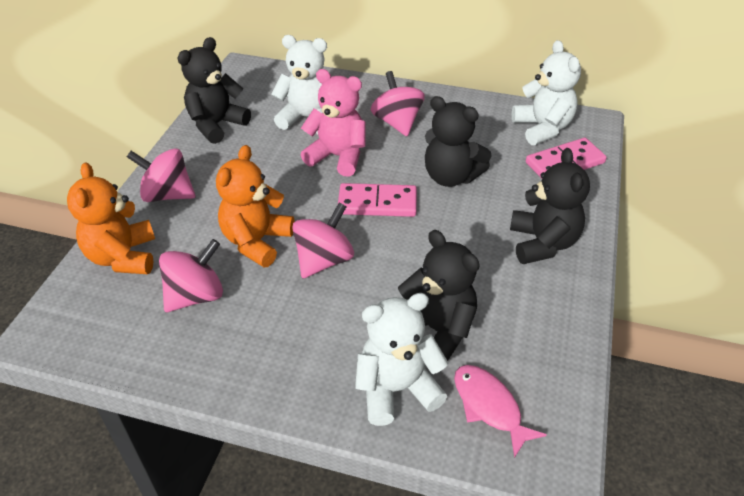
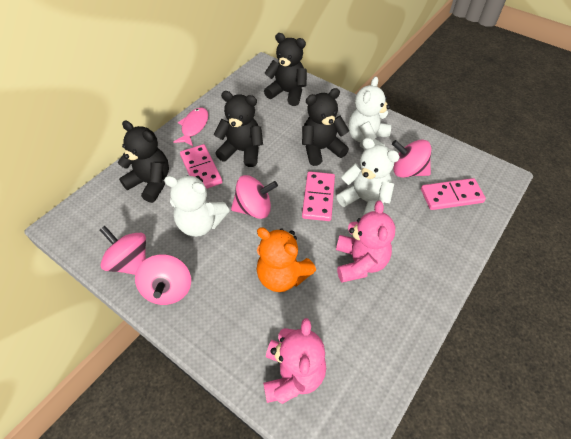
orange teddy bear: 2 -> 1
pink domino: 2 -> 3
pink teddy bear: 1 -> 2

